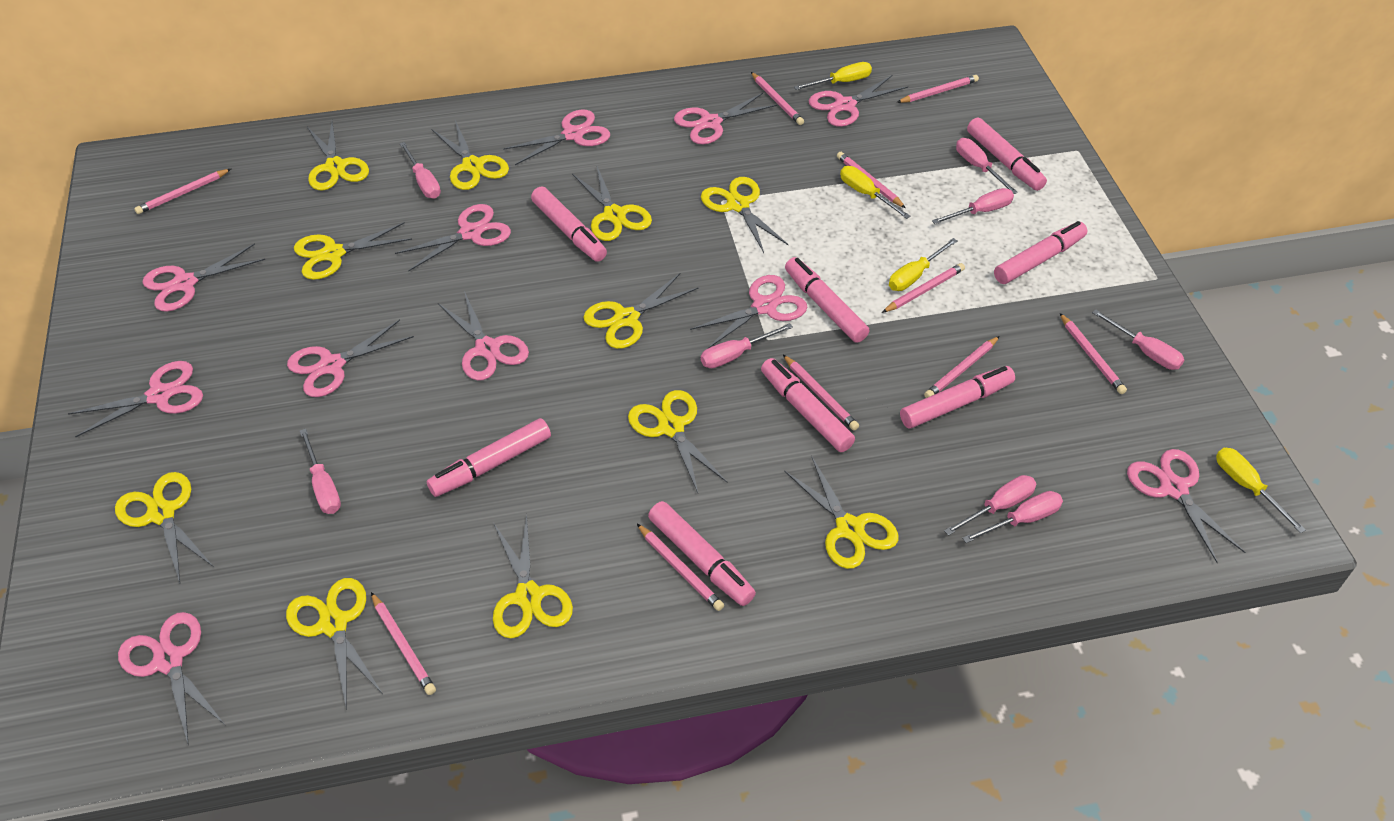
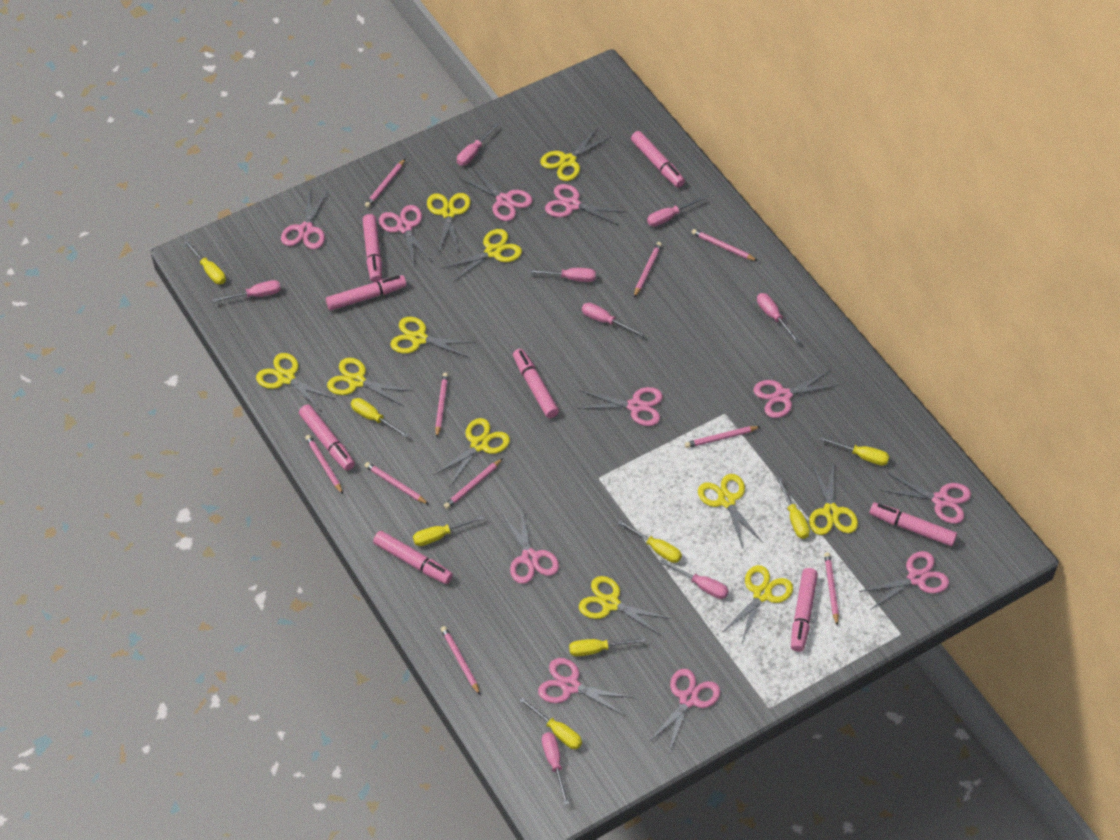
yellow screwdriver: 4 -> 8

